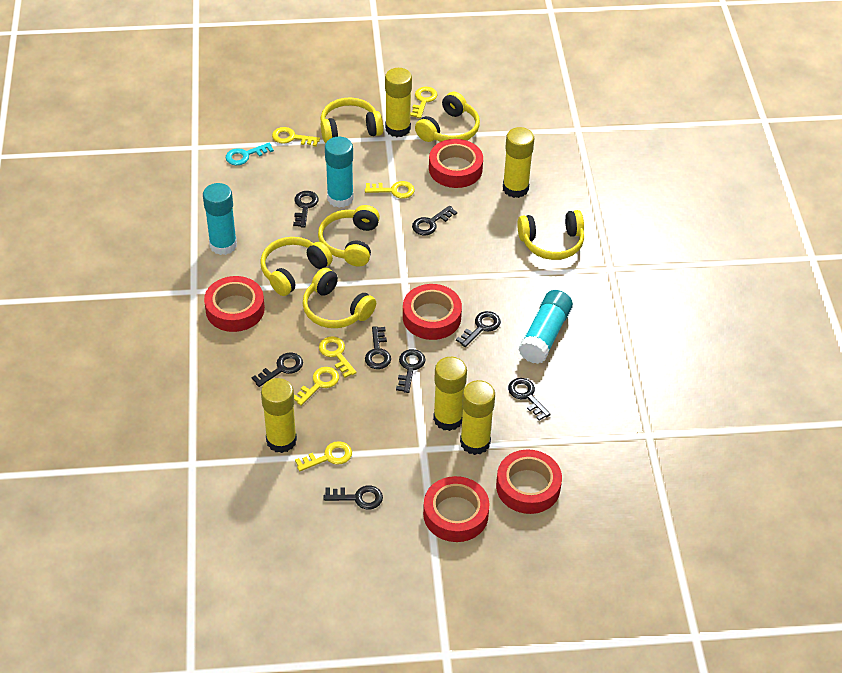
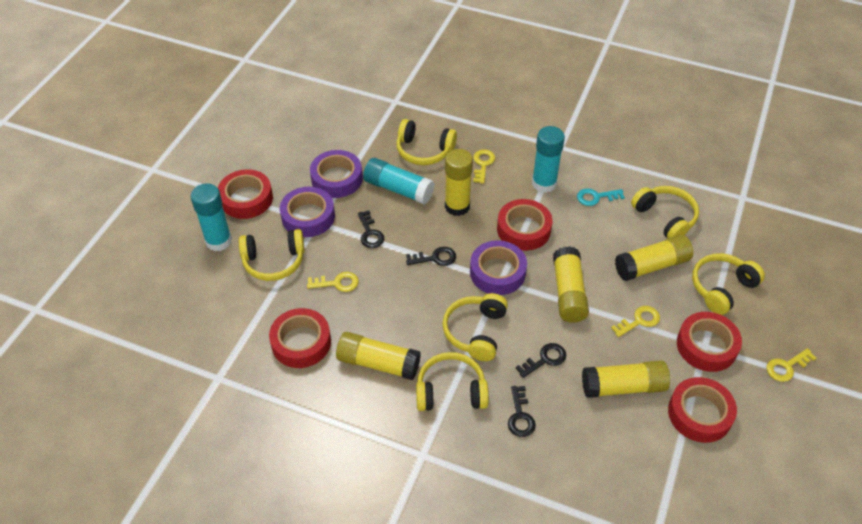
black key: 8 -> 4
purple tape: 0 -> 3
yellow key: 6 -> 4

